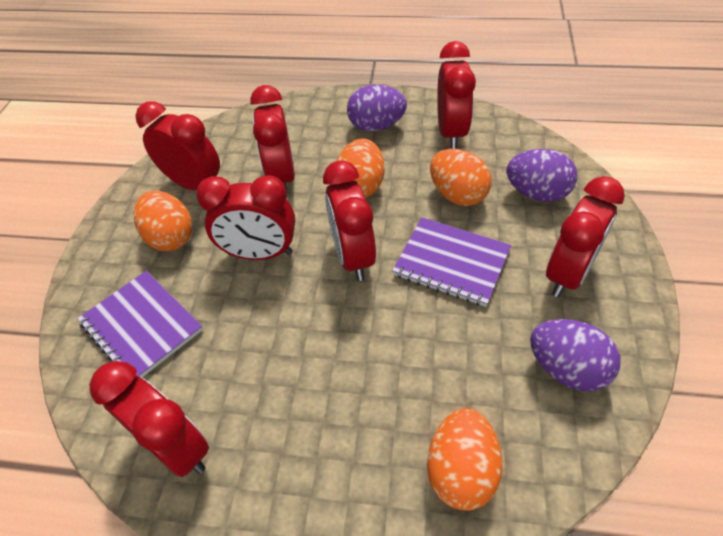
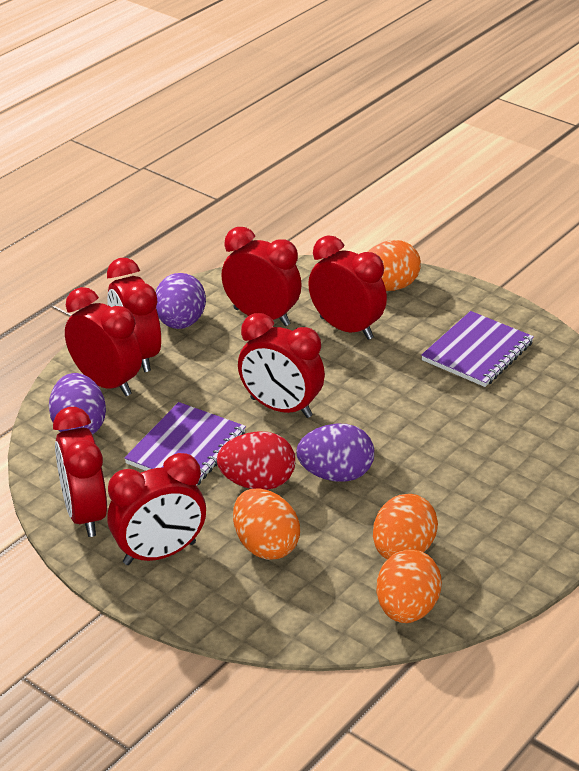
red egg: 0 -> 1

